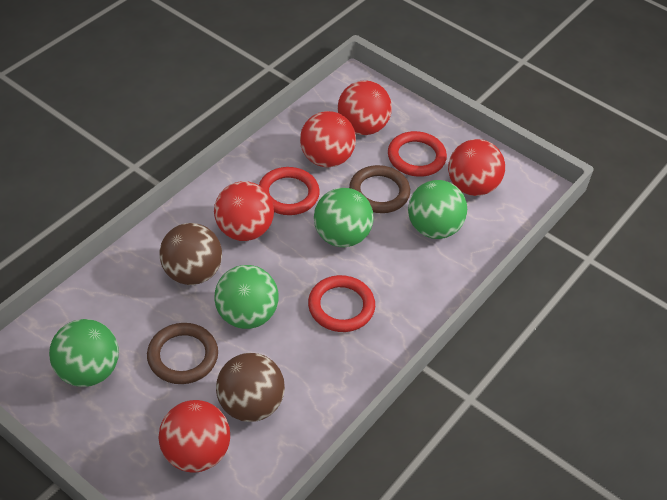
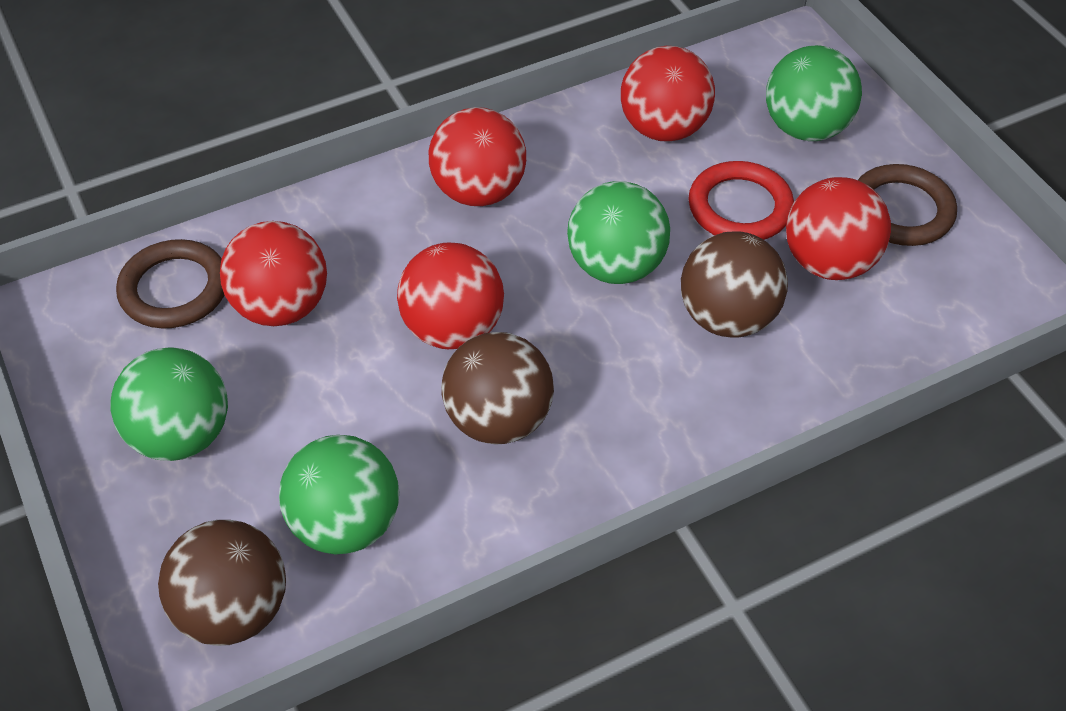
brown ball: 2 -> 3
red ring: 3 -> 1

